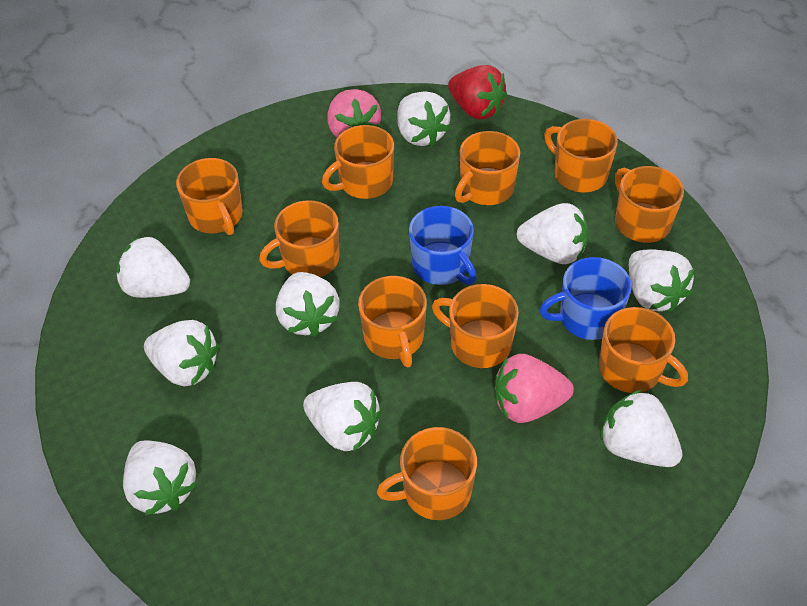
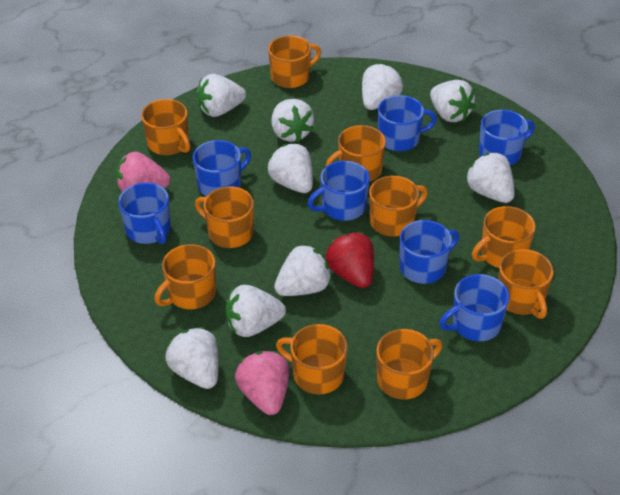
blue mug: 2 -> 7

